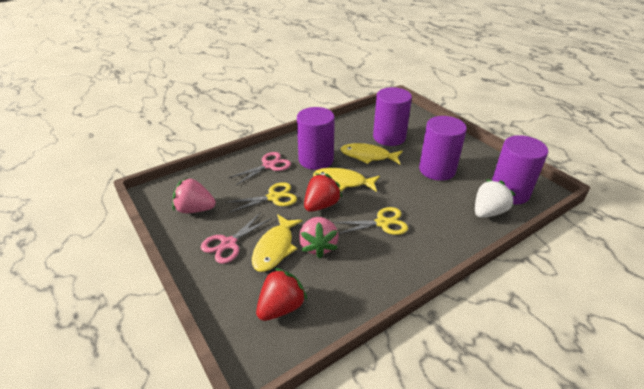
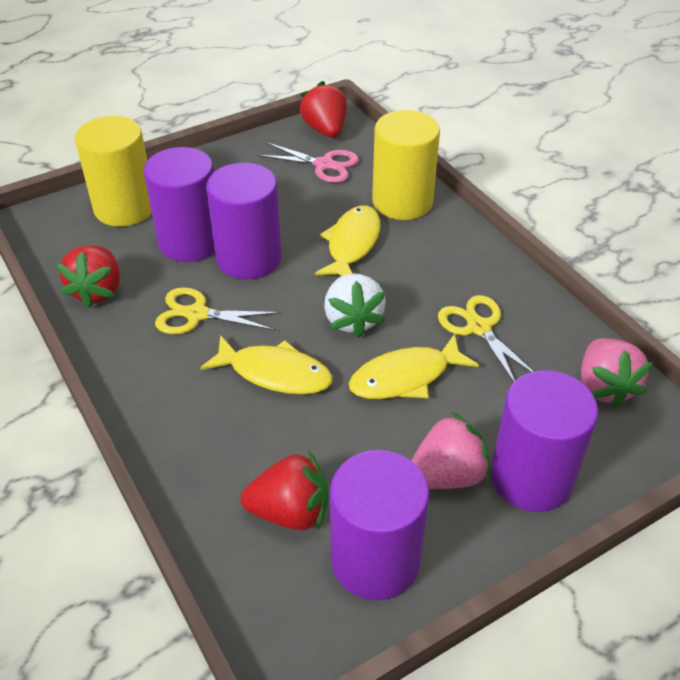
pink scissors: 2 -> 1
red strawberry: 2 -> 3
yellow cylinder: 0 -> 2

